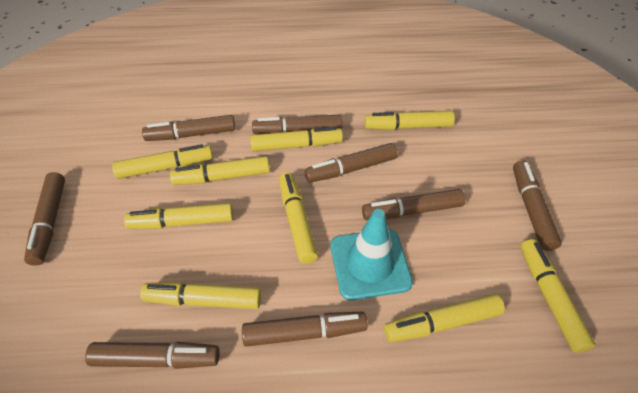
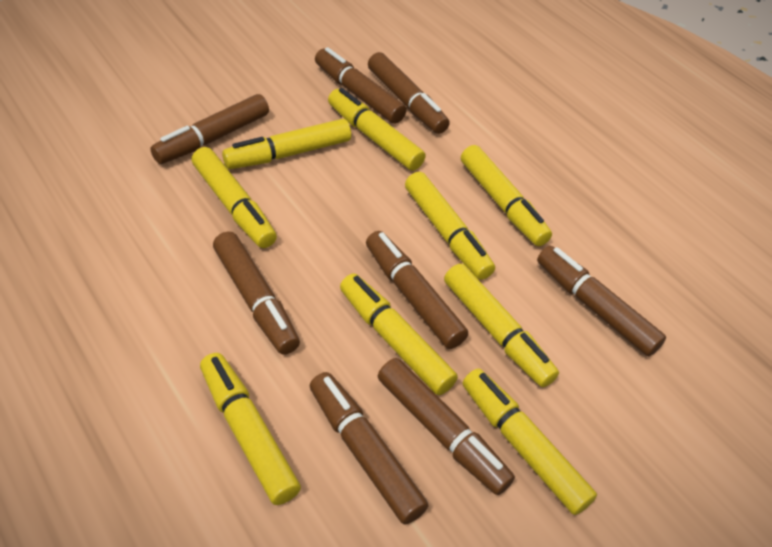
turquoise traffic cone: 1 -> 0

